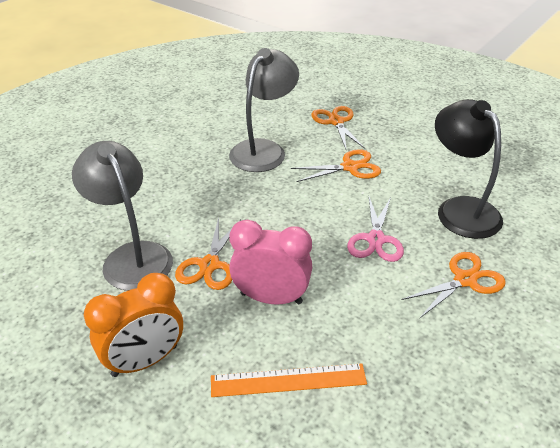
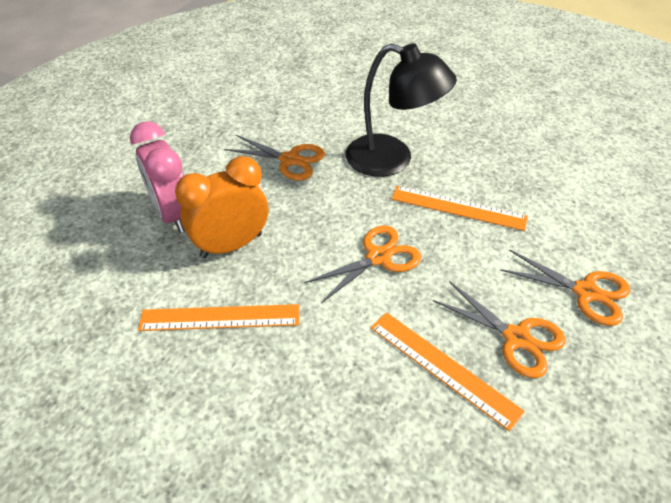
grey lamp: 2 -> 0
orange ruler: 1 -> 3
pink scissors: 1 -> 0

